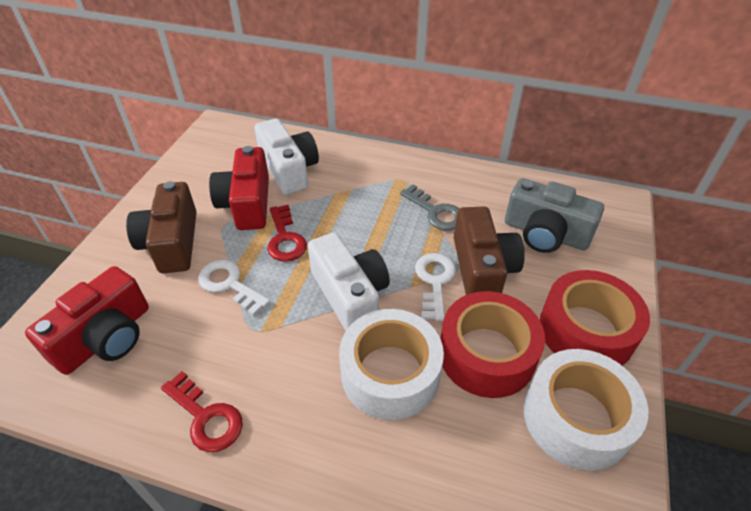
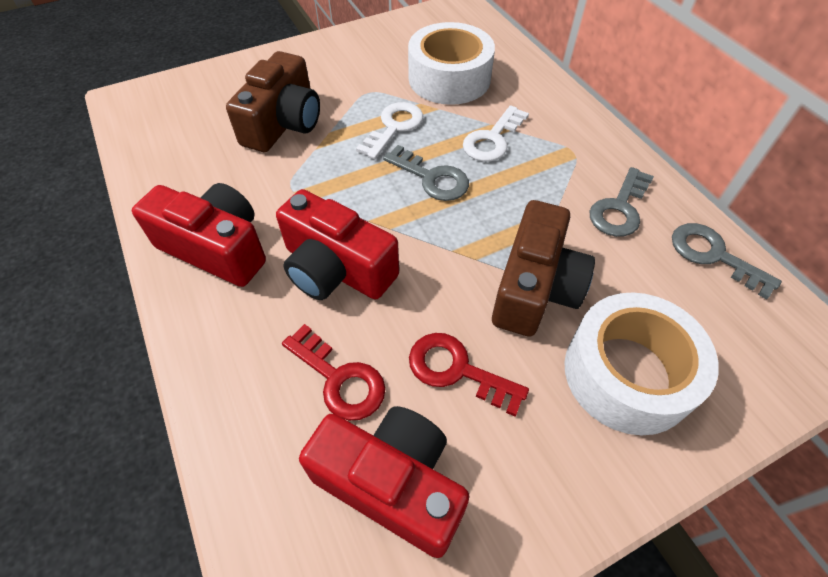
grey camera: 1 -> 0
grey key: 1 -> 3
red camera: 2 -> 3
red tape: 2 -> 0
white camera: 2 -> 0

